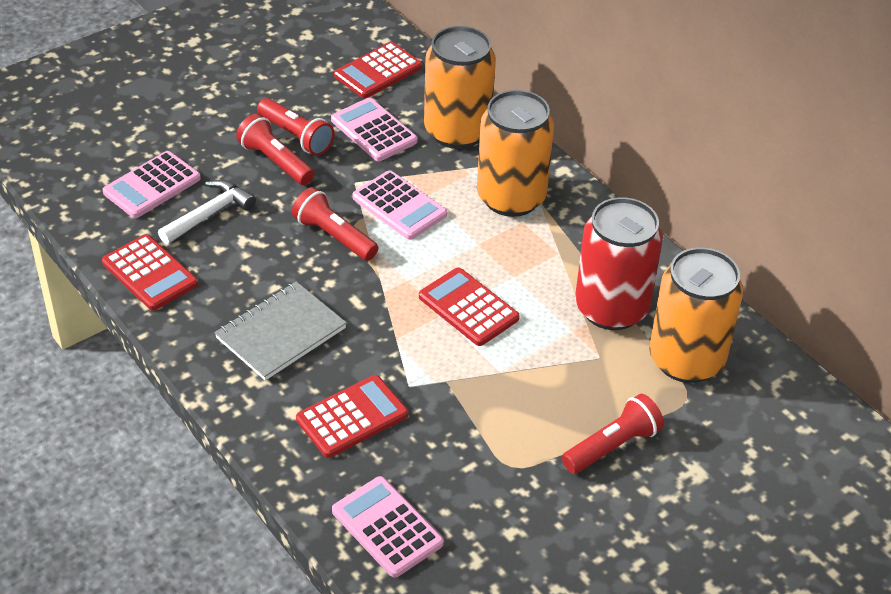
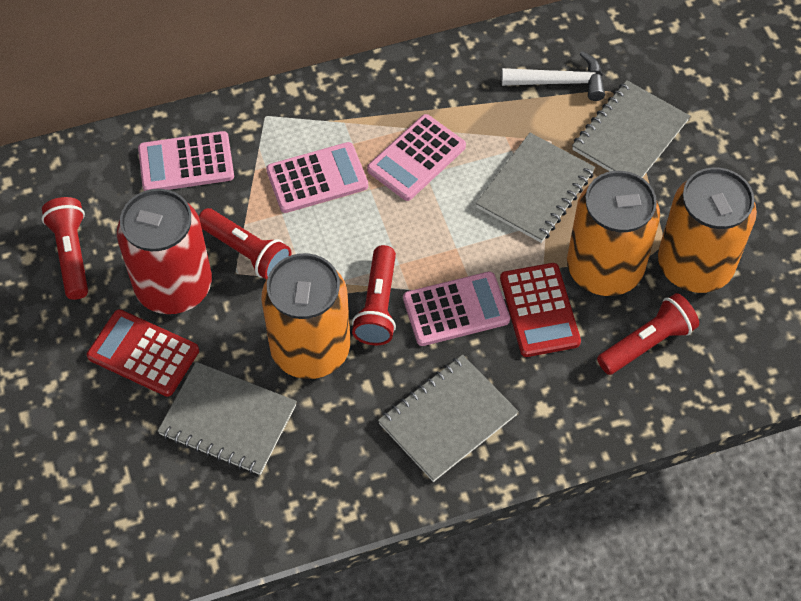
grey notebook: 1 -> 4
red calculator: 4 -> 2

